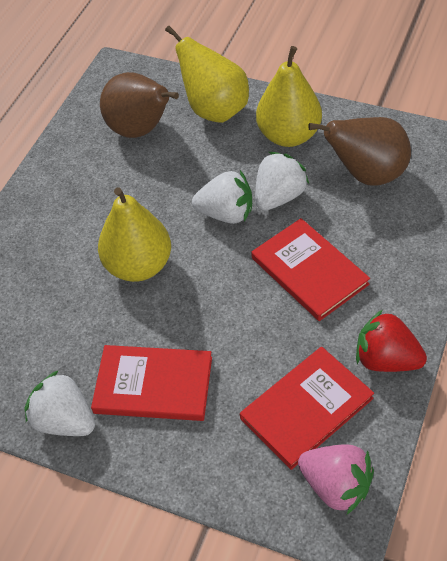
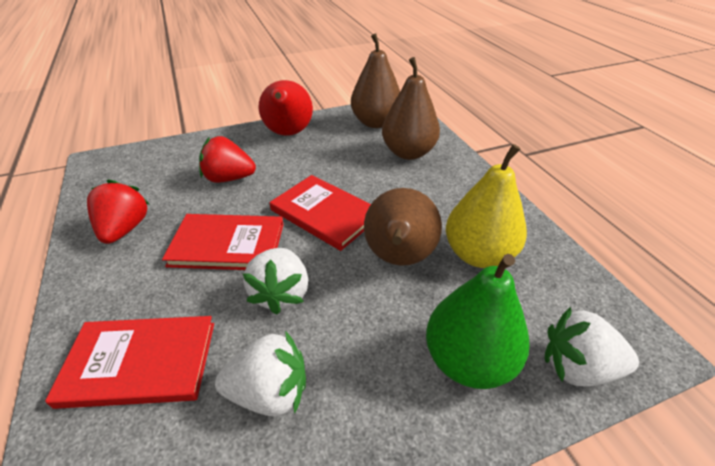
brown pear: 2 -> 3
green pear: 0 -> 1
pink strawberry: 1 -> 0
red pear: 0 -> 1
red strawberry: 1 -> 2
yellow pear: 3 -> 1

